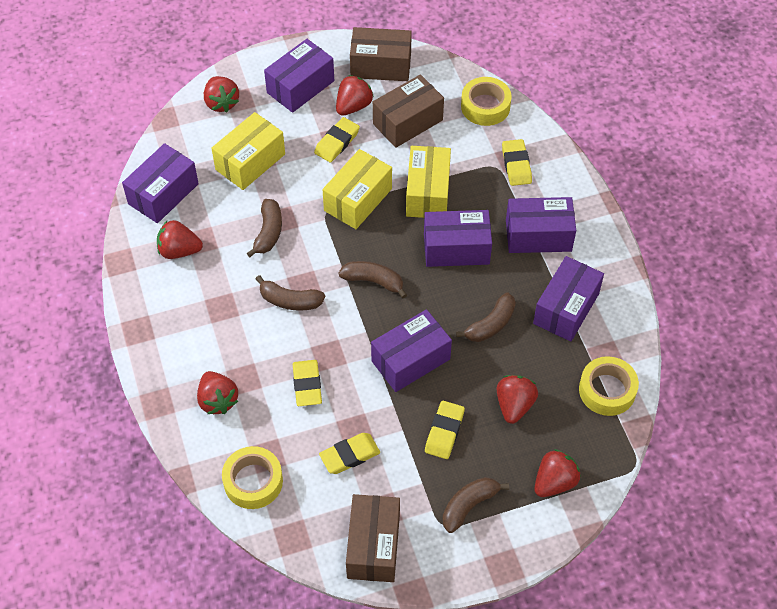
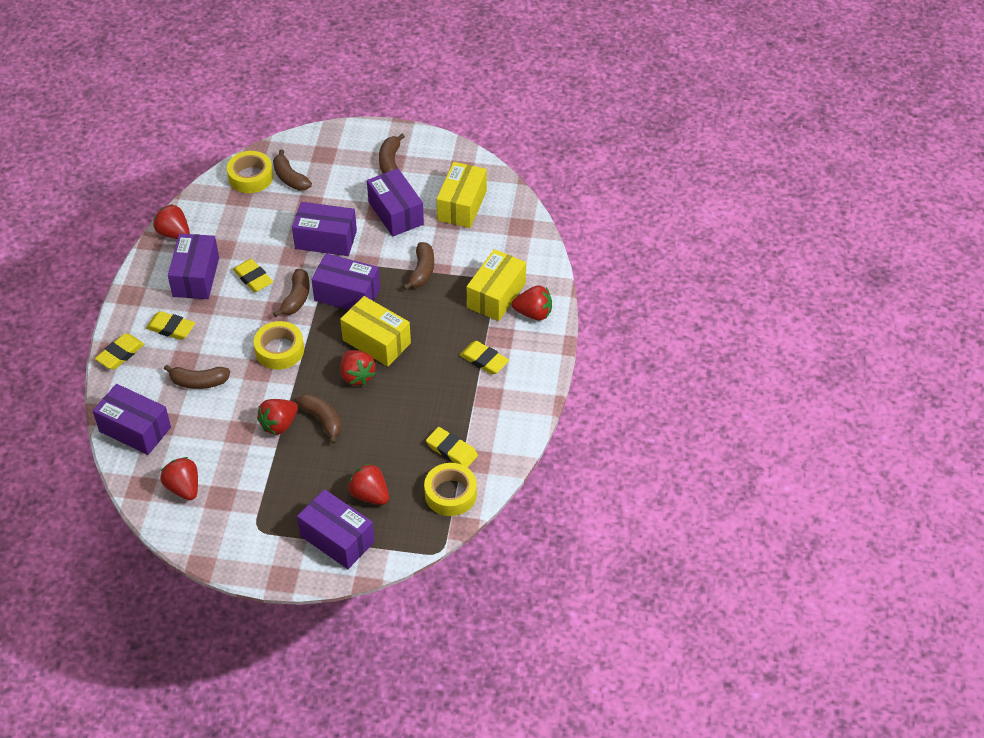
brown banana: 5 -> 6
brown box: 3 -> 0

